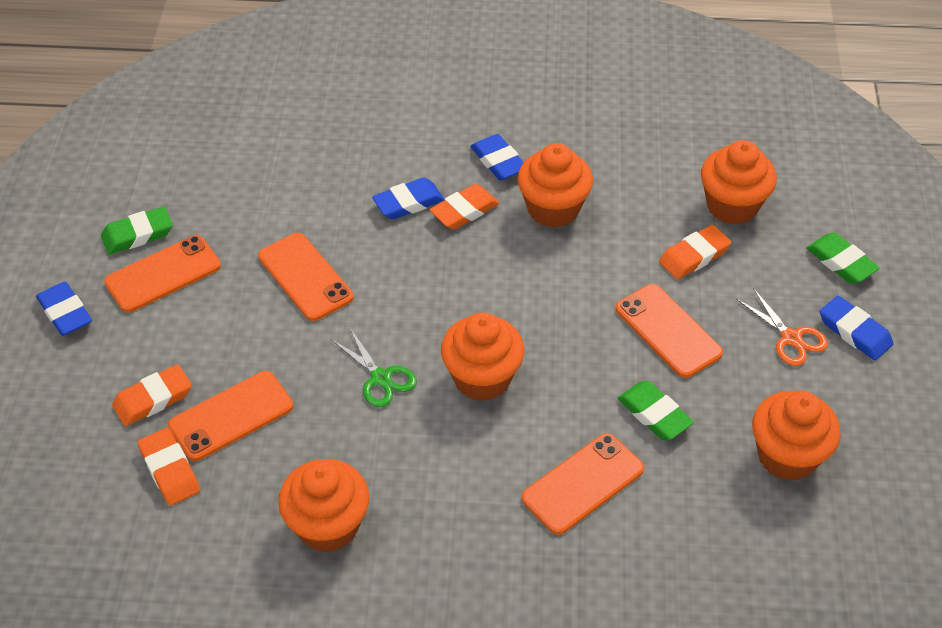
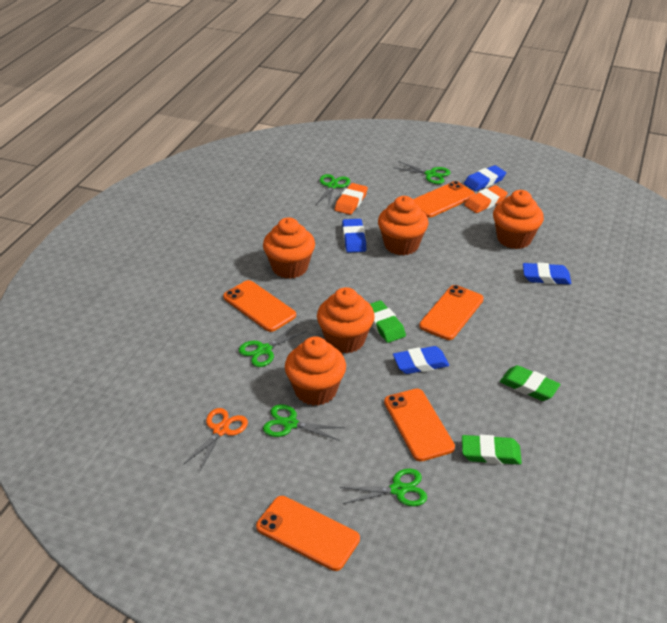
green scissors: 1 -> 5
orange eraser: 4 -> 2

